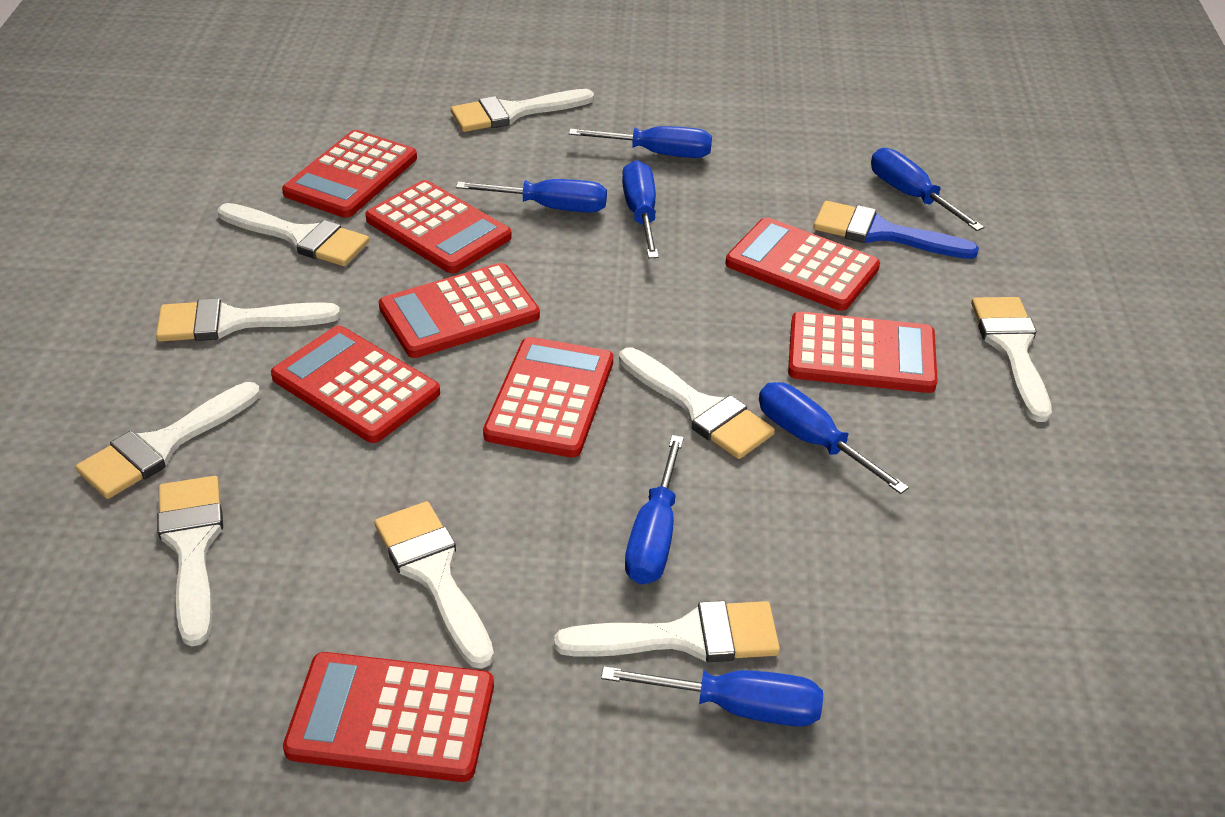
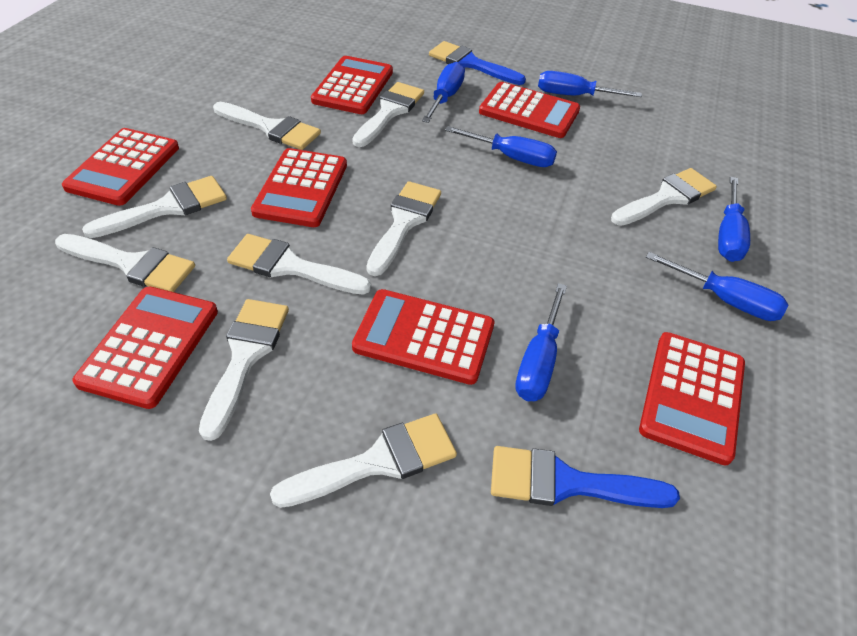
blue brush: 1 -> 2
blue screwdriver: 7 -> 6
red calculator: 8 -> 7

